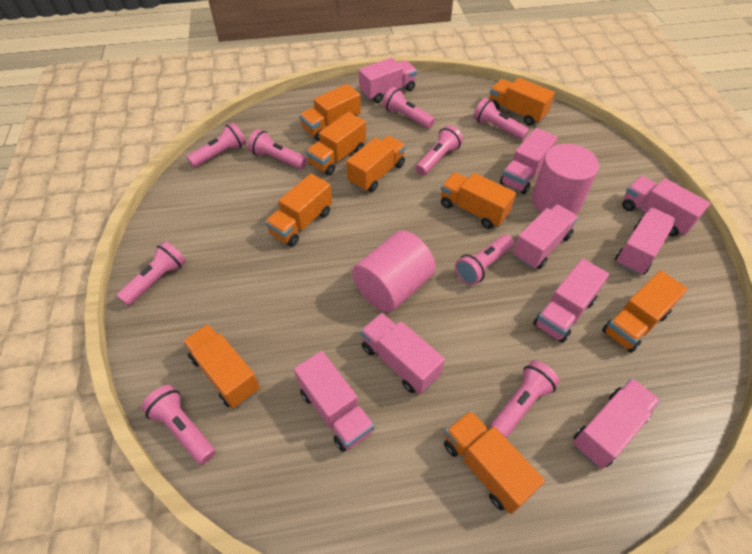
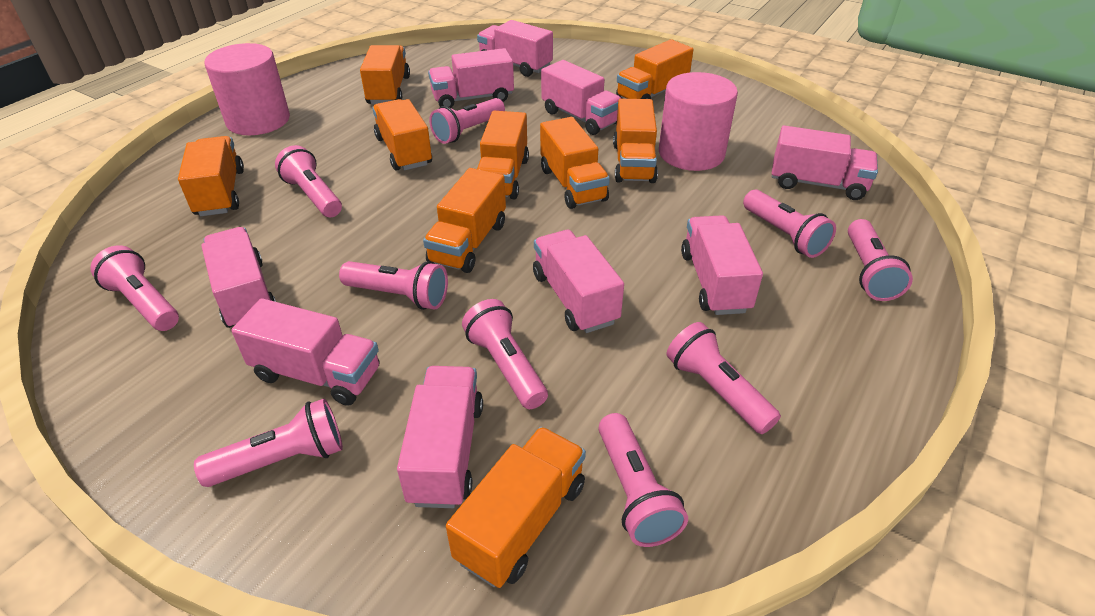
pink flashlight: 9 -> 10

